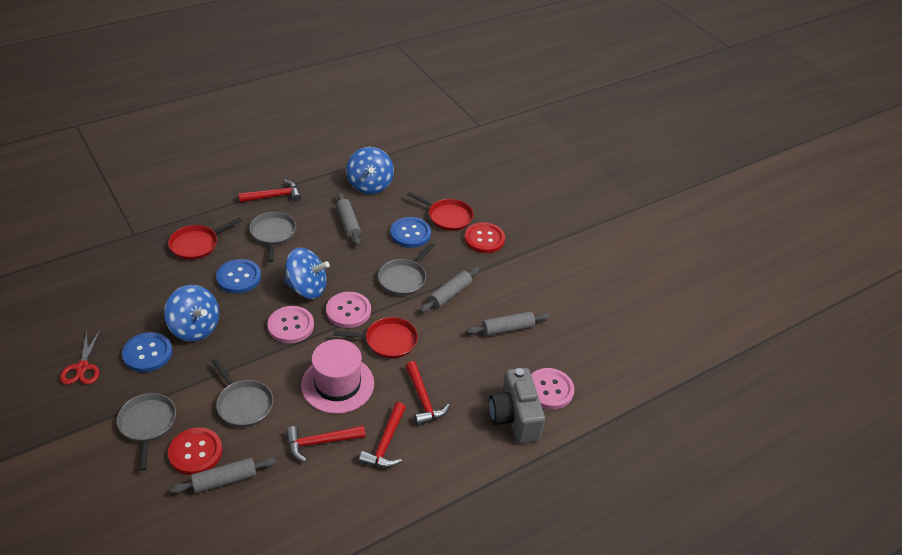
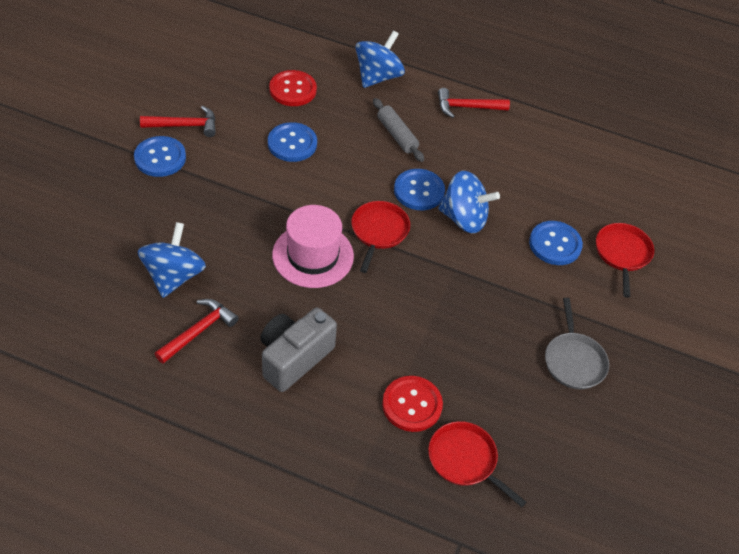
blue button: 3 -> 4
grey pan: 4 -> 1
grey rolling pin: 4 -> 1
pink button: 3 -> 0
red hammer: 4 -> 3
red scissors: 1 -> 0

